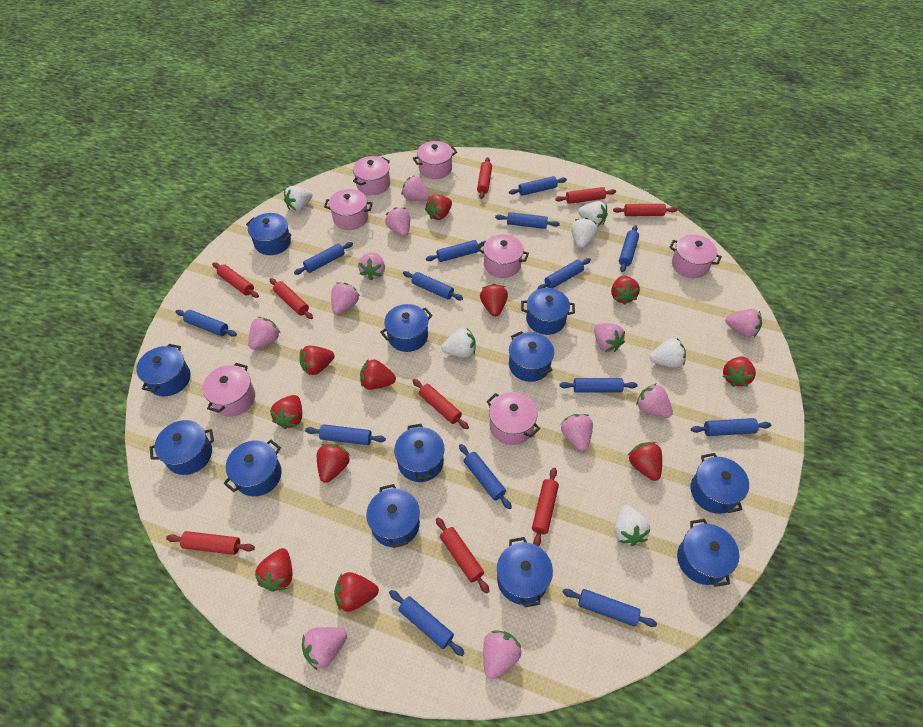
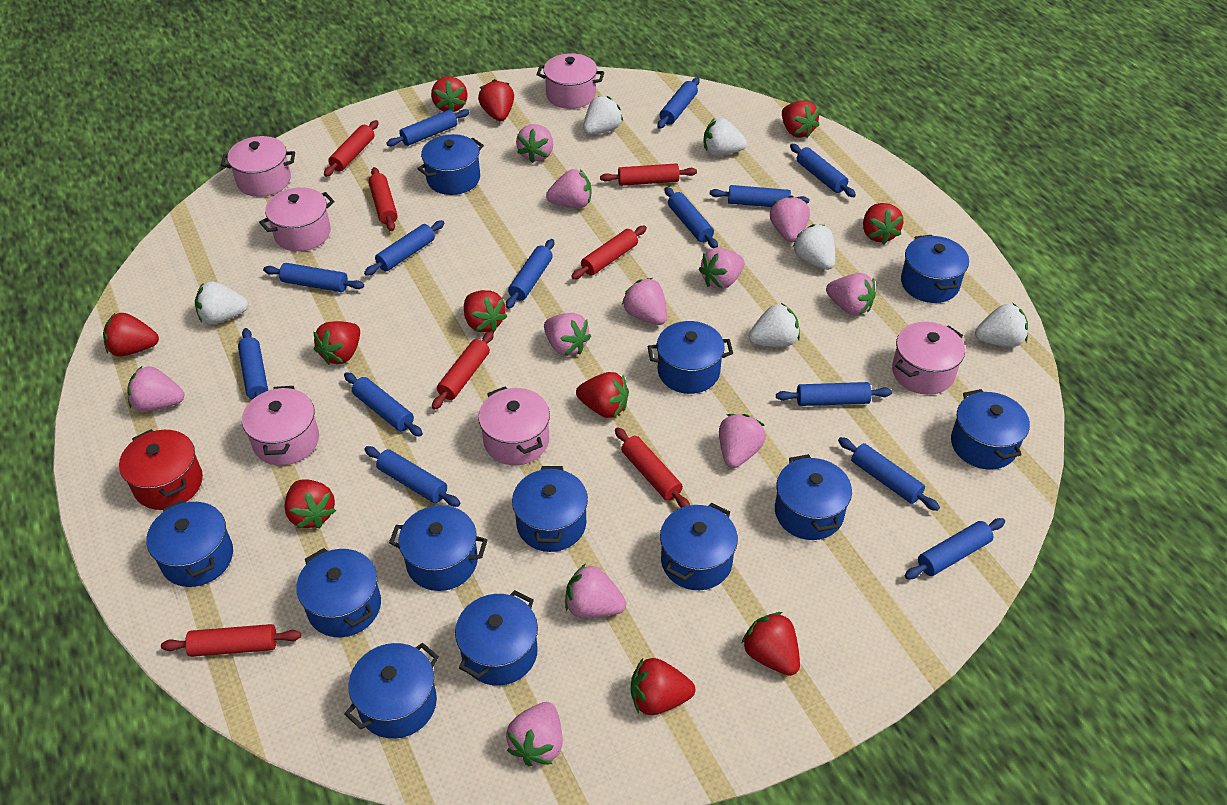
pink pot: 7 -> 6
red pot: 0 -> 1
red rolling pin: 9 -> 7

